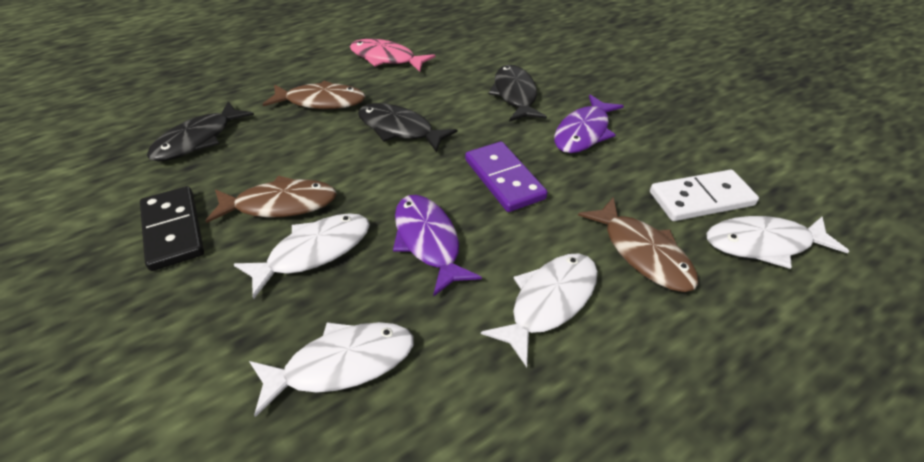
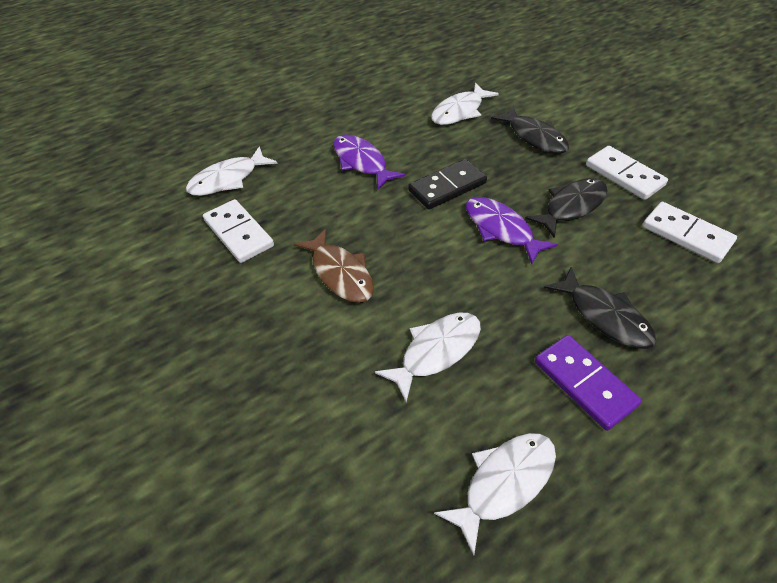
brown fish: 3 -> 1
pink fish: 1 -> 0
white domino: 1 -> 3

